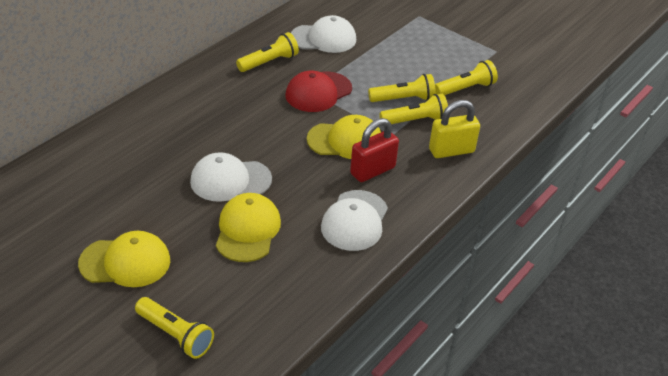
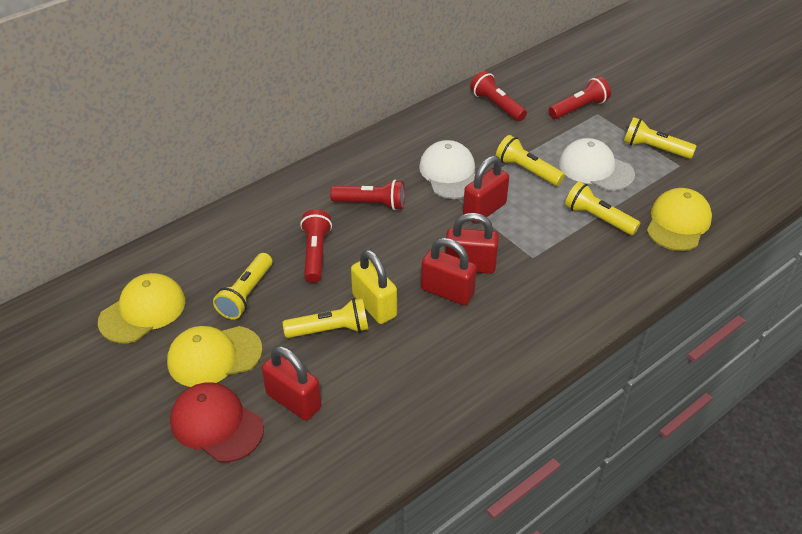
red flashlight: 0 -> 4
red padlock: 1 -> 4
white cap: 3 -> 2

